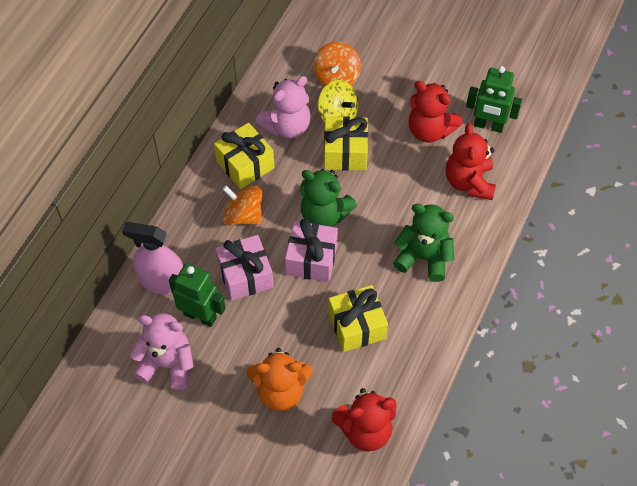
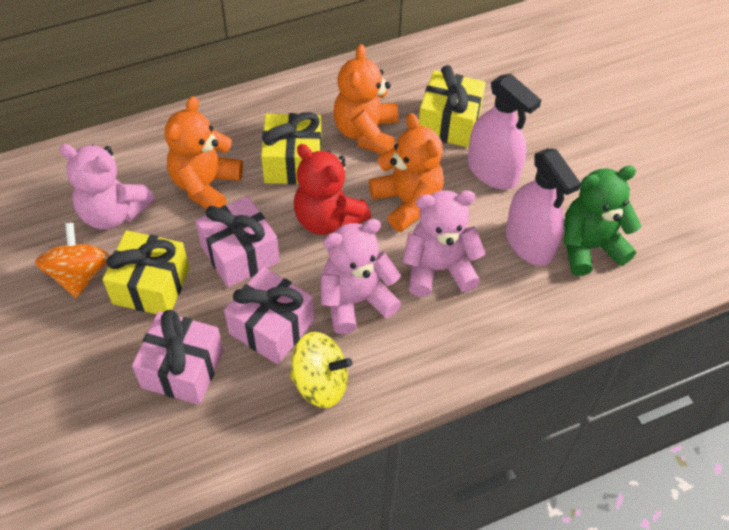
green robot: 2 -> 0
green teddy bear: 2 -> 1
orange spinning top: 2 -> 1
orange teddy bear: 1 -> 3
pink gift: 2 -> 3
pink spray bottle: 1 -> 2
pink teddy bear: 2 -> 3
red teddy bear: 3 -> 1

